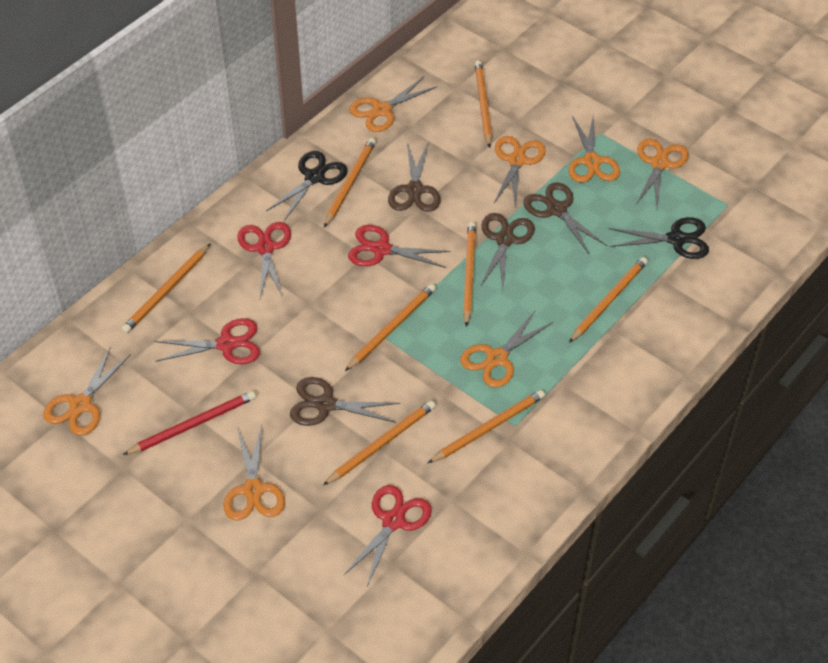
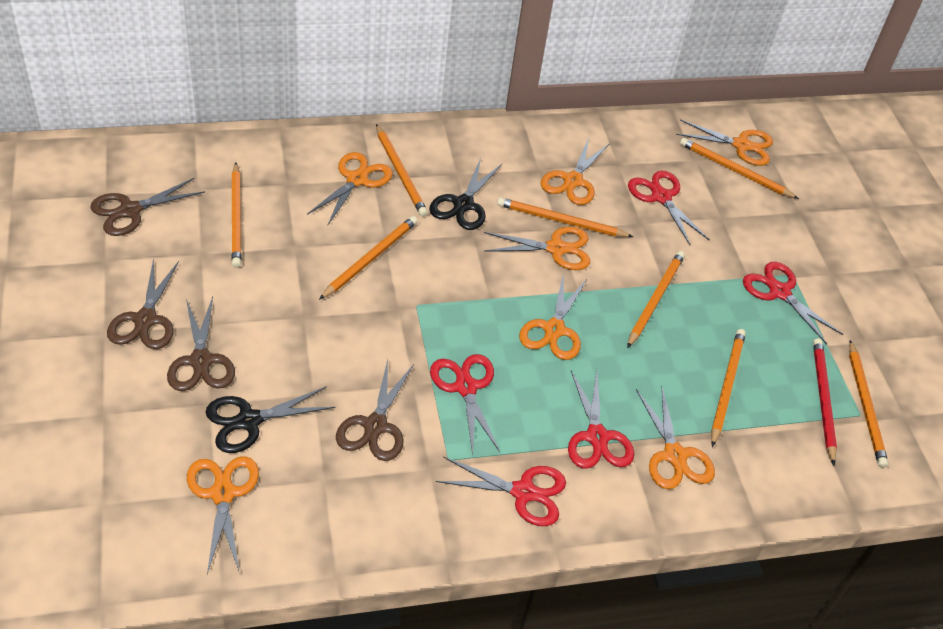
red scissors: 4 -> 5

